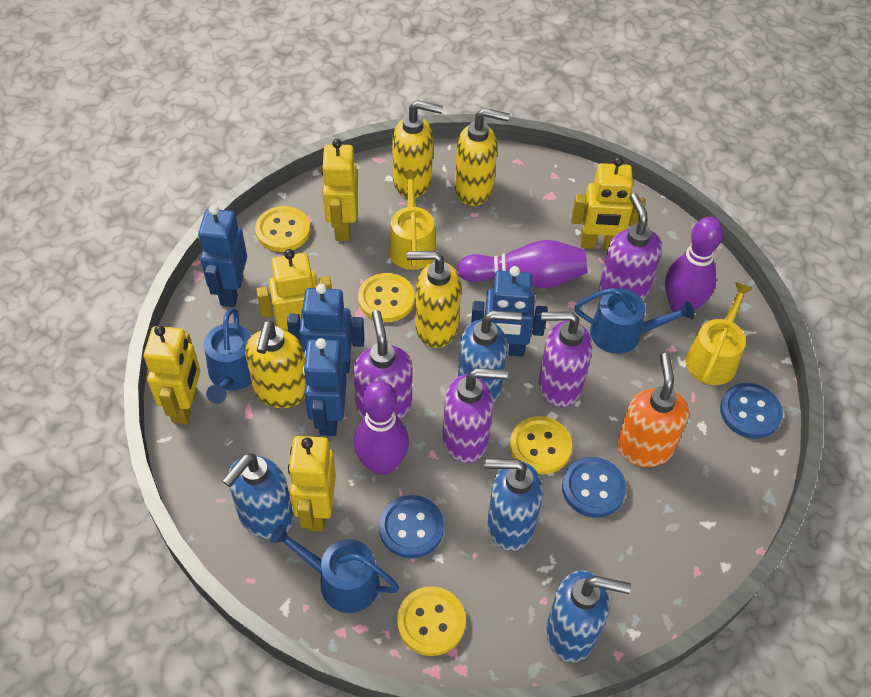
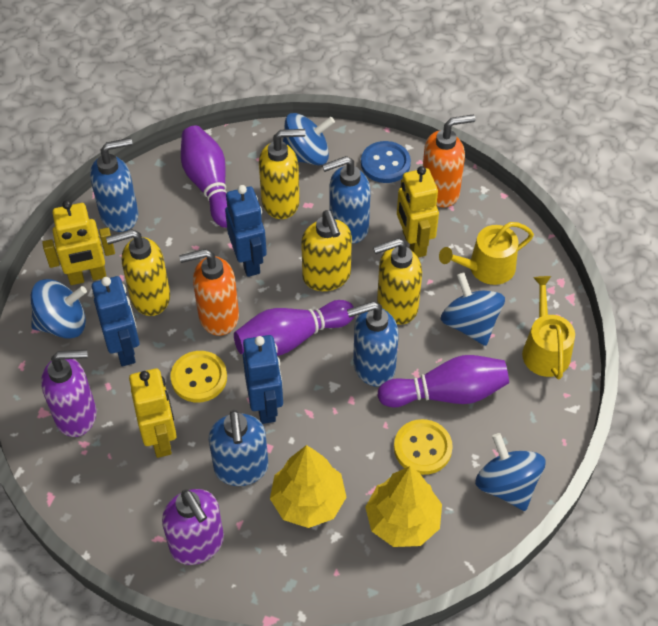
blue button: 3 -> 1
blue robot: 4 -> 3
blue spinning top: 0 -> 4
blue watering can: 3 -> 0
orange soap dispenser: 1 -> 2
purple soap dispenser: 4 -> 2
yellow button: 4 -> 2
yellow robot: 5 -> 3
yellow tree: 0 -> 2

